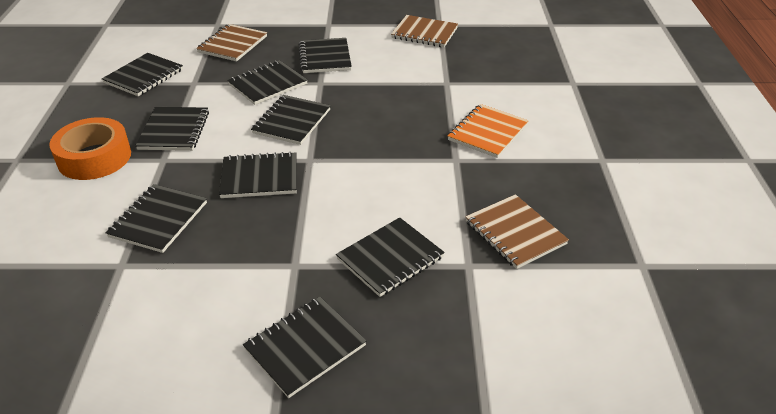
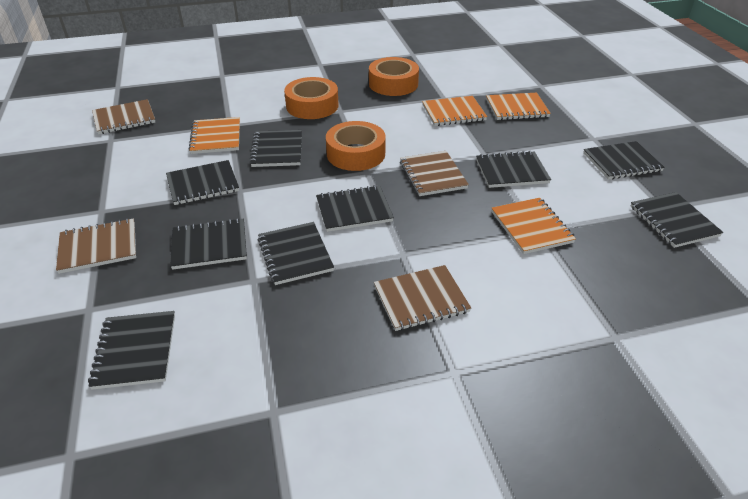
brown notebook: 3 -> 4
orange notebook: 1 -> 4
orange tape: 1 -> 3

